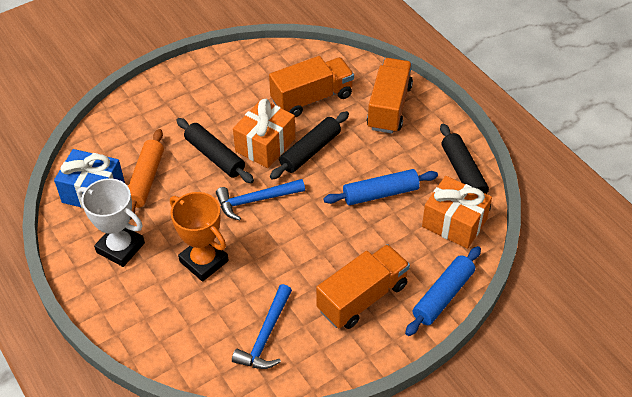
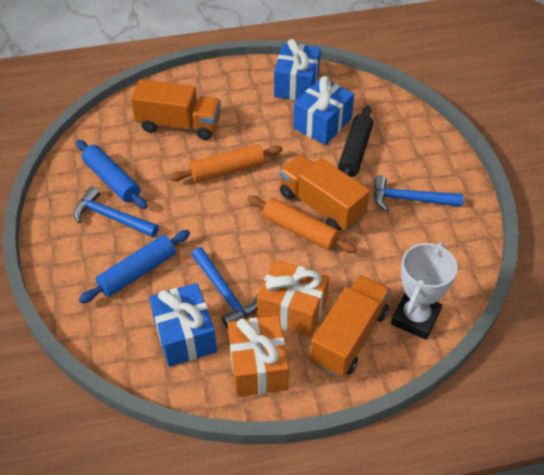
black rolling pin: 3 -> 1
blue gift: 1 -> 3
blue hammer: 2 -> 3
orange rolling pin: 1 -> 2
orange trophy: 1 -> 0

